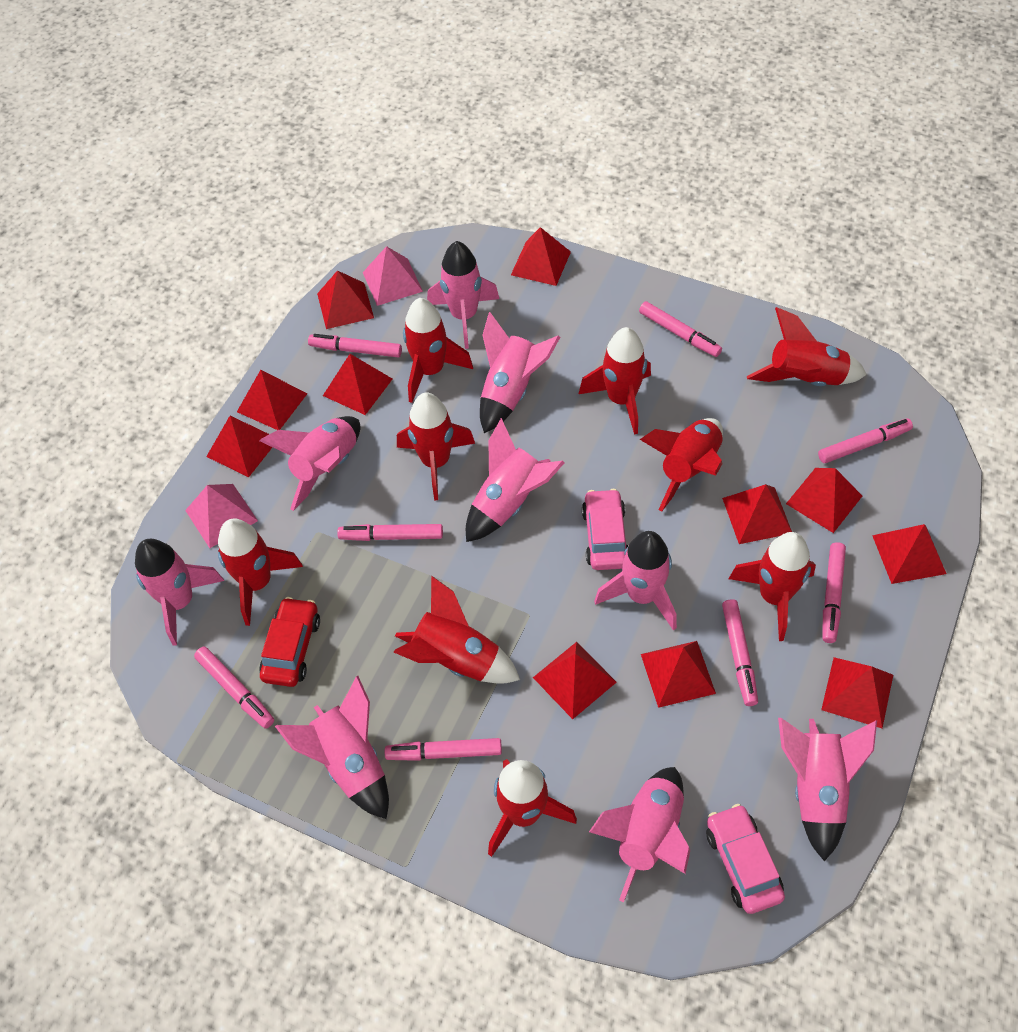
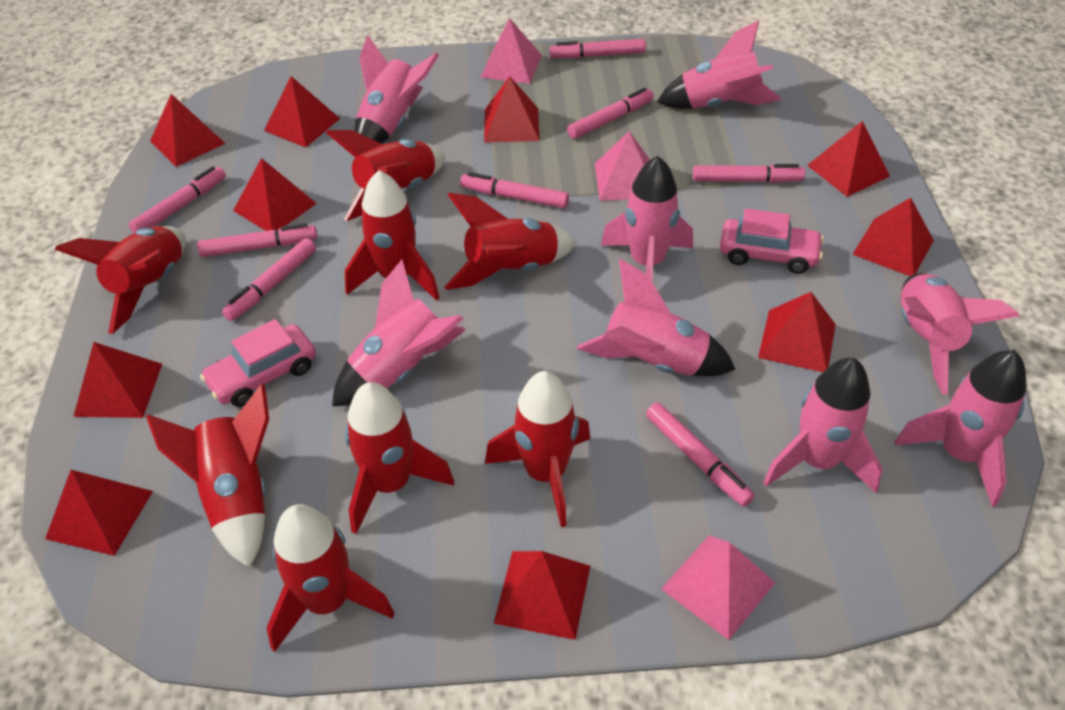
pink pyramid: 2 -> 3
pink rocket: 9 -> 8
red car: 1 -> 0
red pyramid: 11 -> 10
red rocket: 9 -> 8

